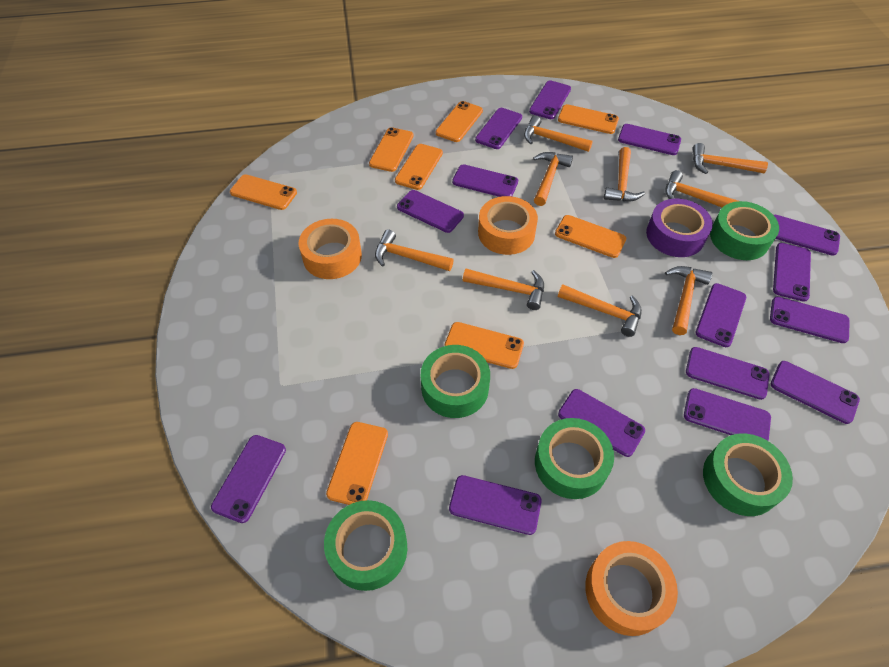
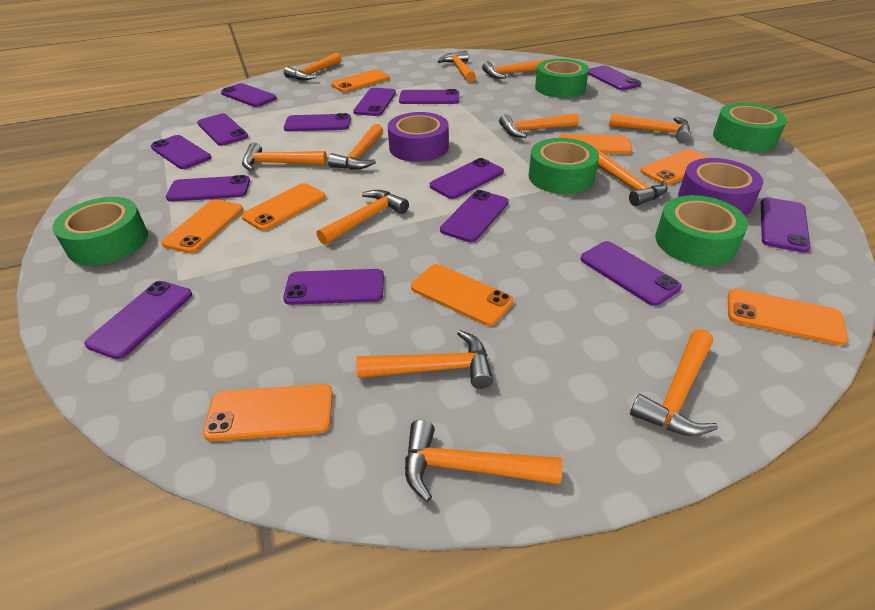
orange hammer: 9 -> 12
orange tape: 3 -> 0
purple phone: 15 -> 14
purple tape: 1 -> 2

